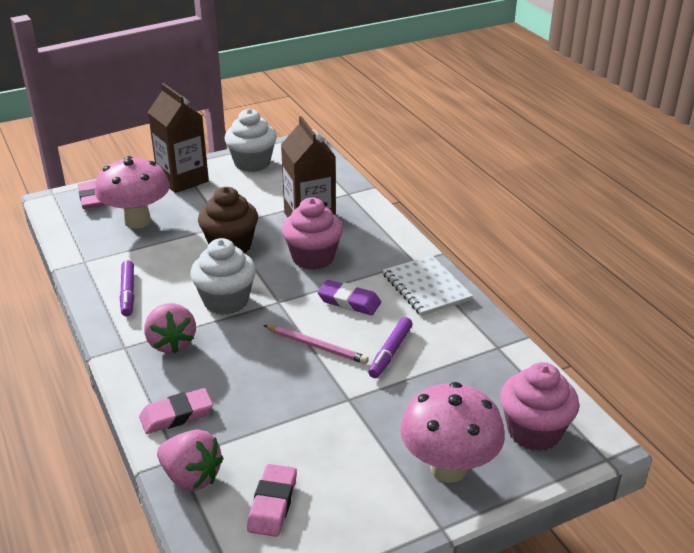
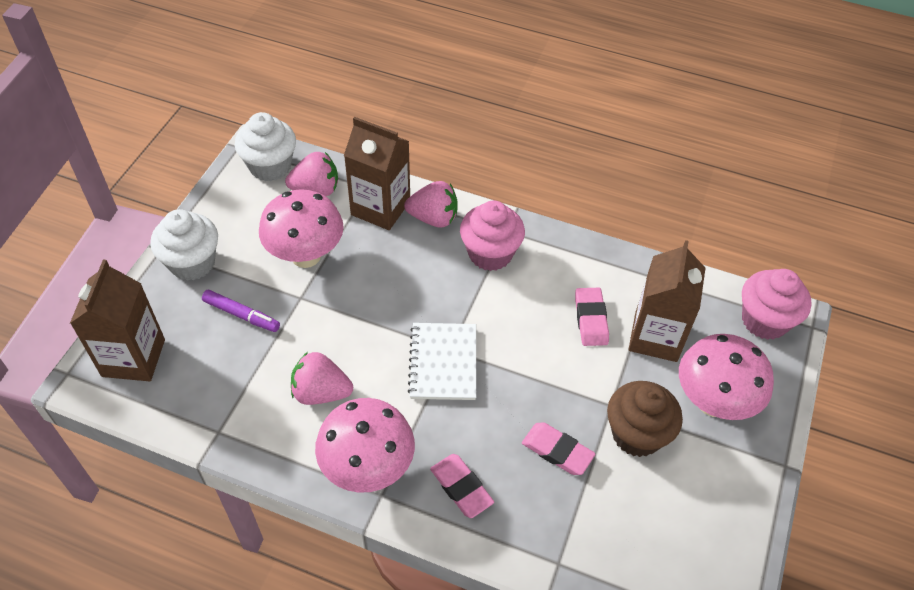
brown carton: 2 -> 3
pink mushroom: 2 -> 3
pink pencil: 1 -> 0
pink strawberry: 2 -> 3
purple eraser: 1 -> 0
purple marker: 2 -> 1

